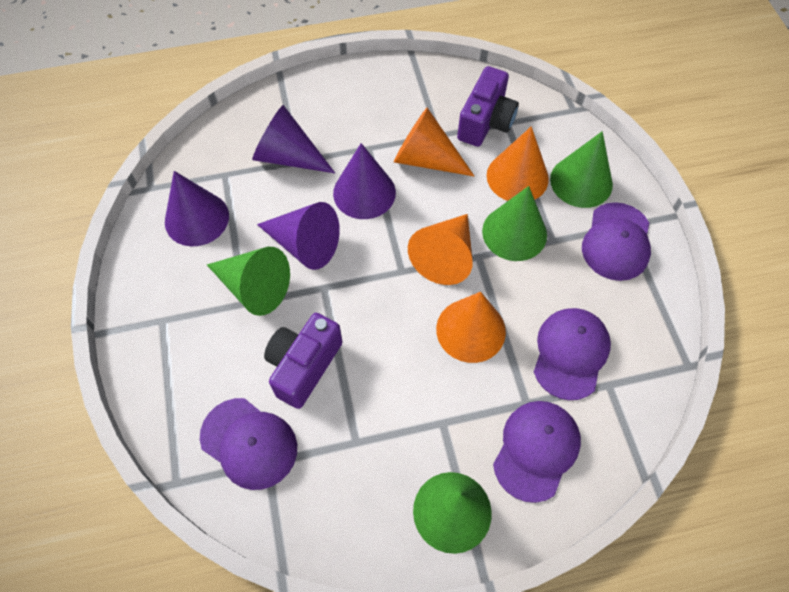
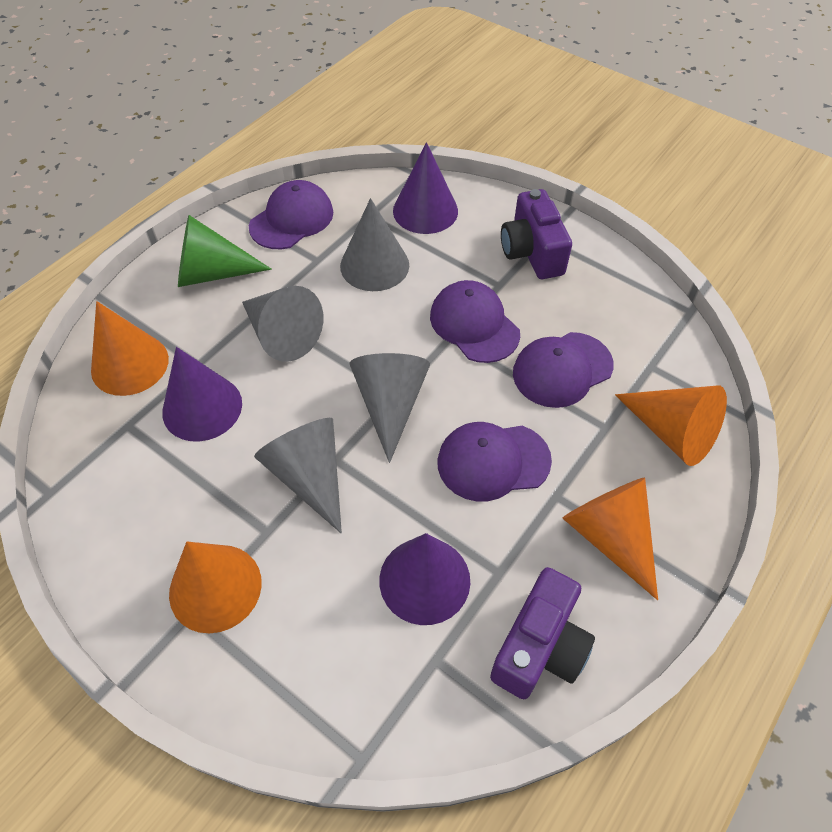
green cone: 4 -> 1
grey cone: 0 -> 4
purple cone: 4 -> 3

